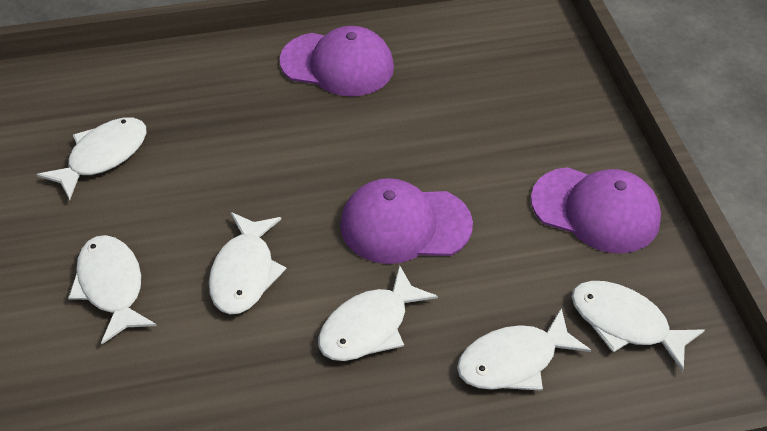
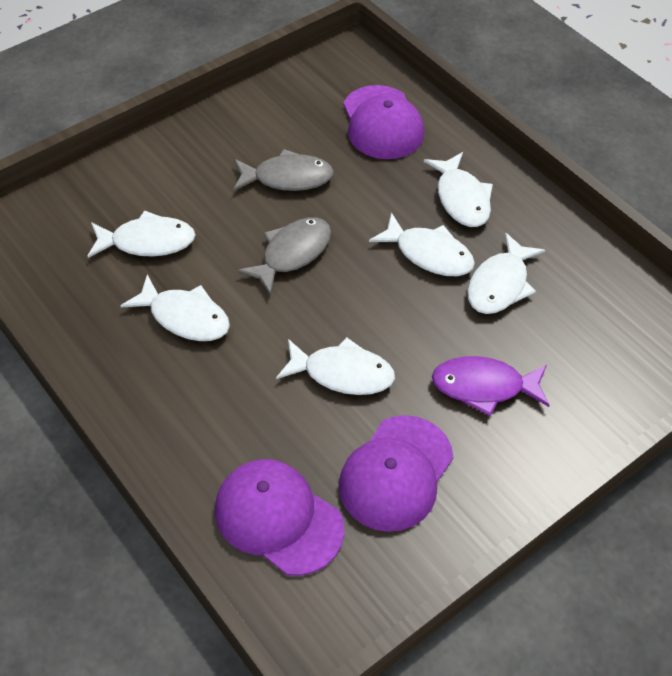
grey fish: 0 -> 2
purple fish: 0 -> 1

